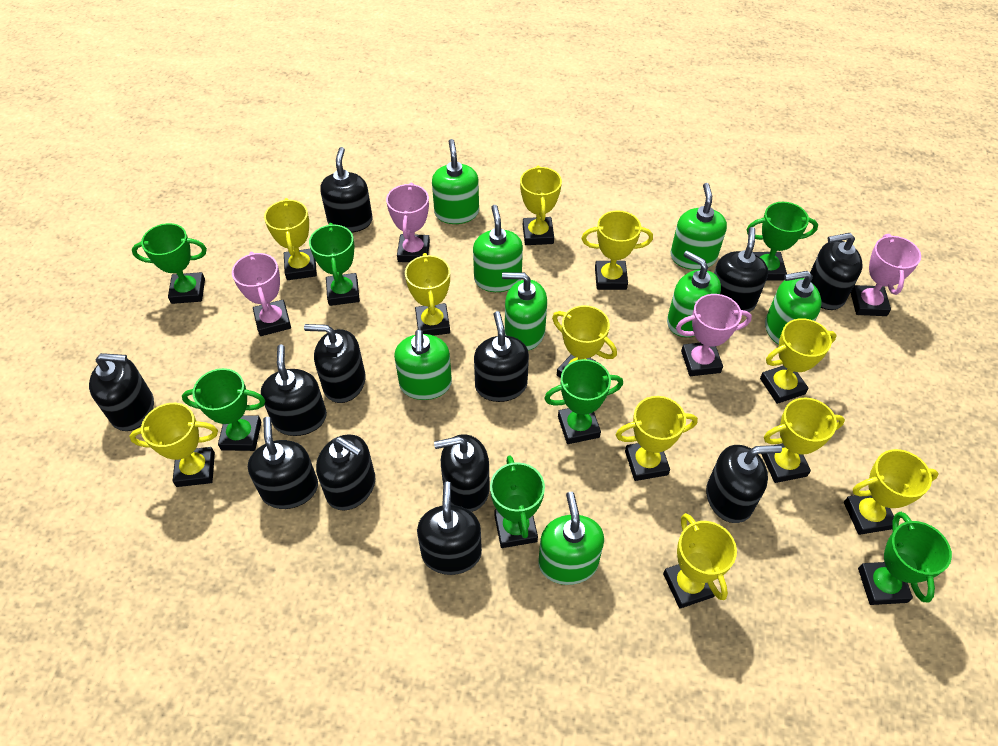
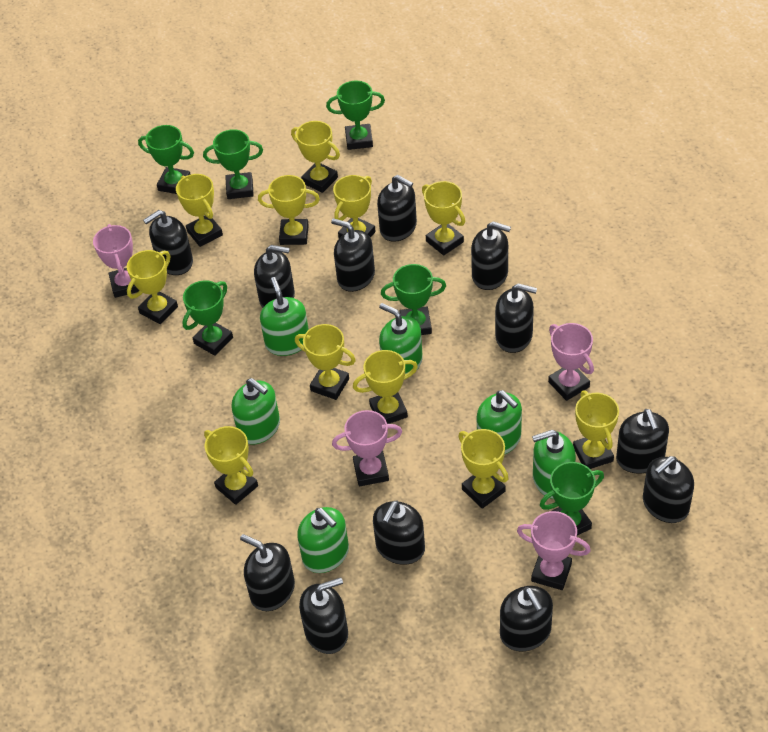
green soap dispenser: 8 -> 6
green trophy: 7 -> 6

